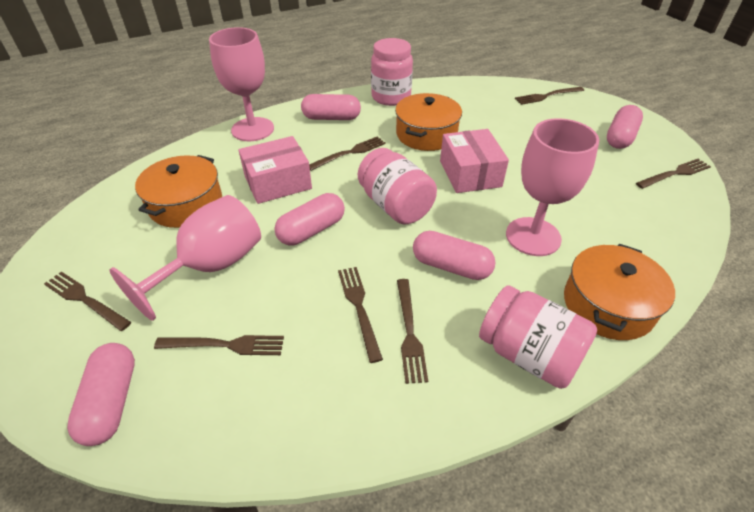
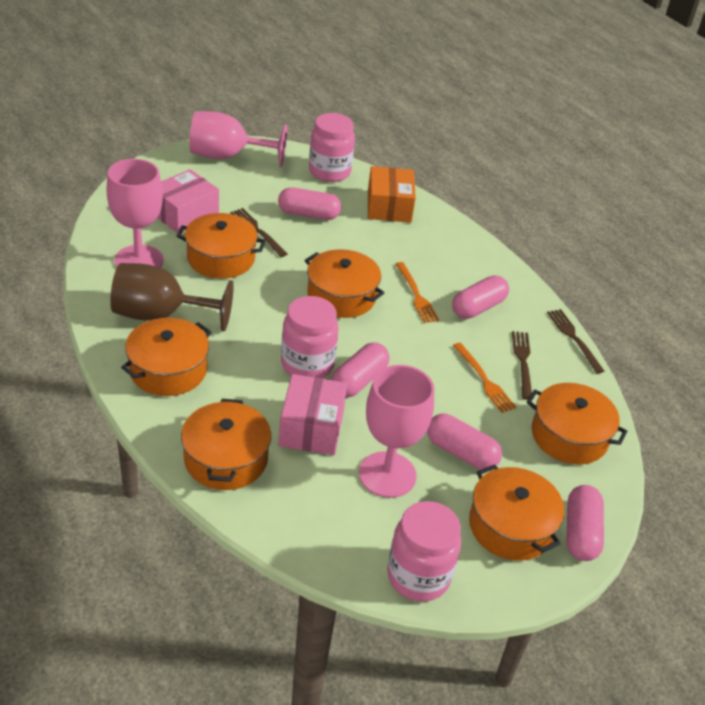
brown fork: 7 -> 3
brown goblet: 0 -> 1
orange box: 0 -> 1
orange fork: 0 -> 2
orange pot: 3 -> 6

